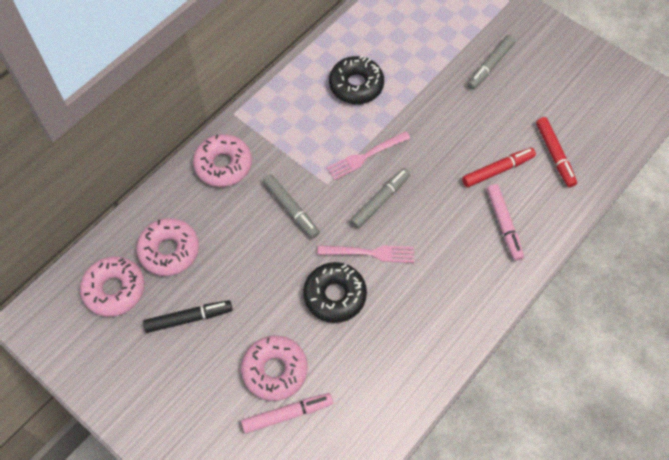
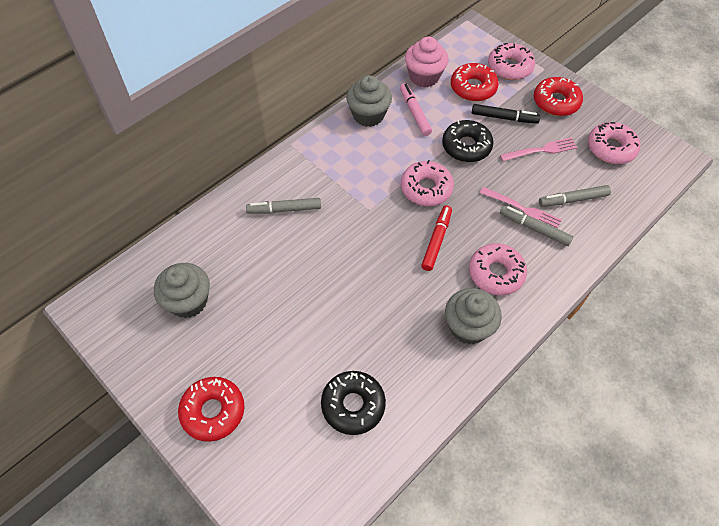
grey cupcake: 0 -> 3
pink cupcake: 0 -> 1
pink marker: 2 -> 1
red donut: 0 -> 3
red marker: 2 -> 1

